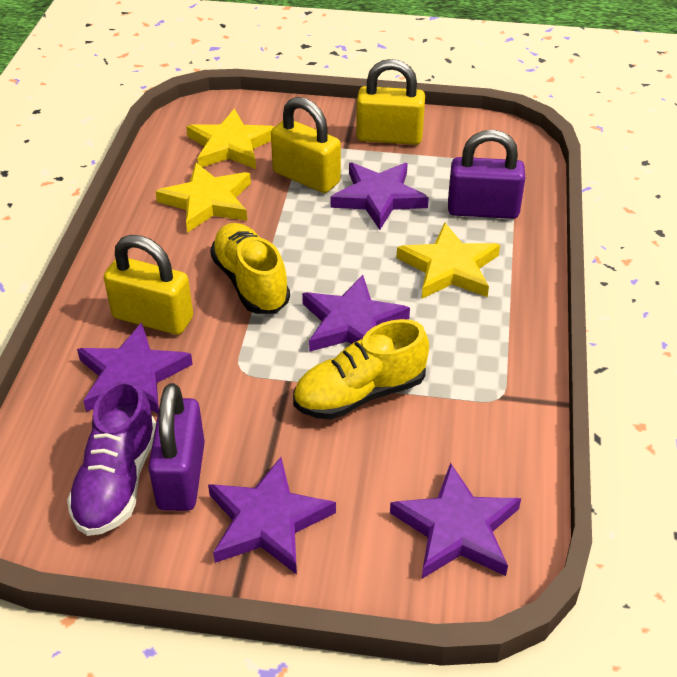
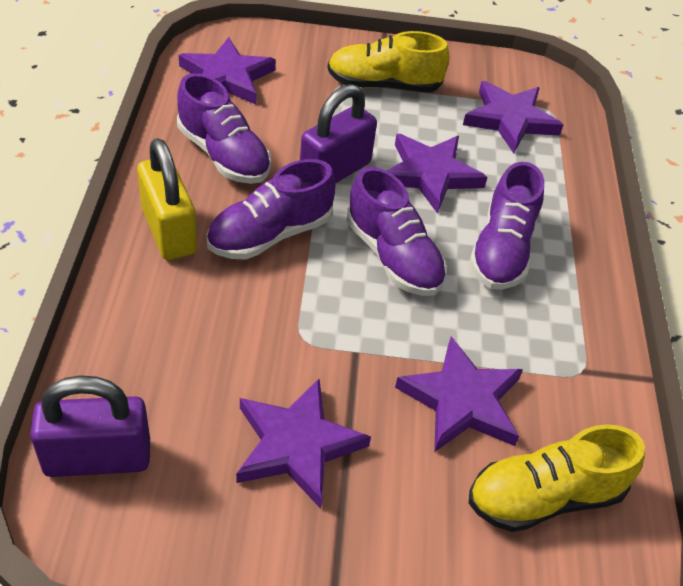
purple shoe: 1 -> 4
yellow padlock: 3 -> 1
yellow star: 3 -> 0

